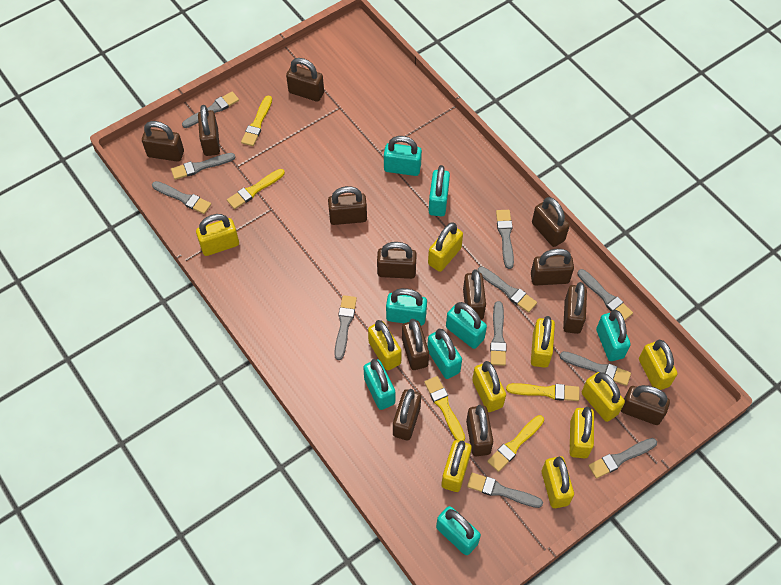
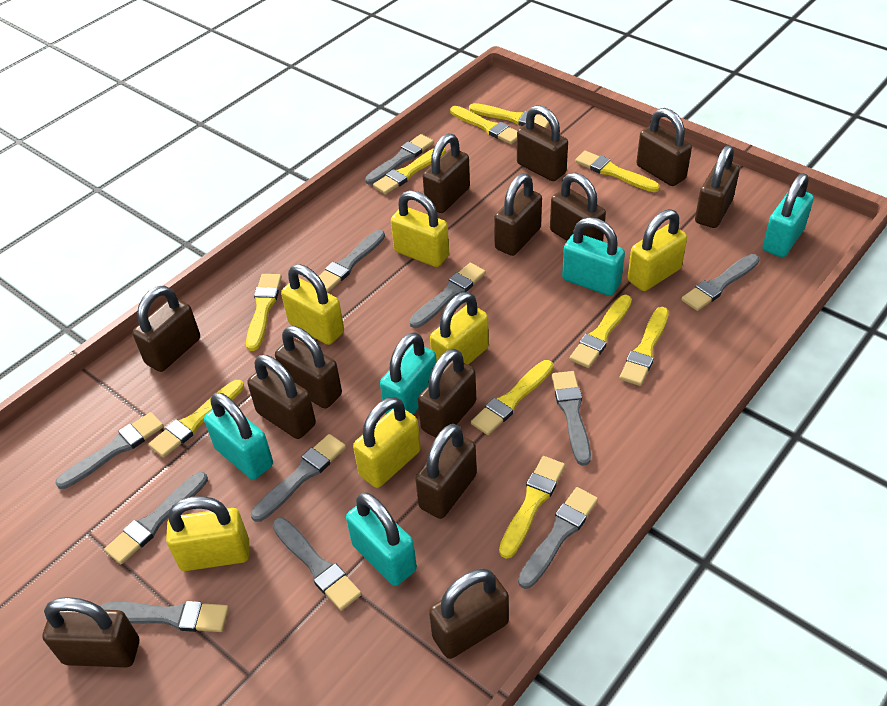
turquoise padlock: 8 -> 5
yellow brush: 5 -> 10
yellow padlock: 10 -> 6

